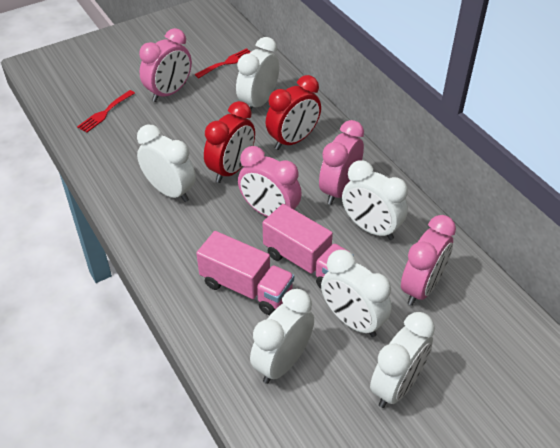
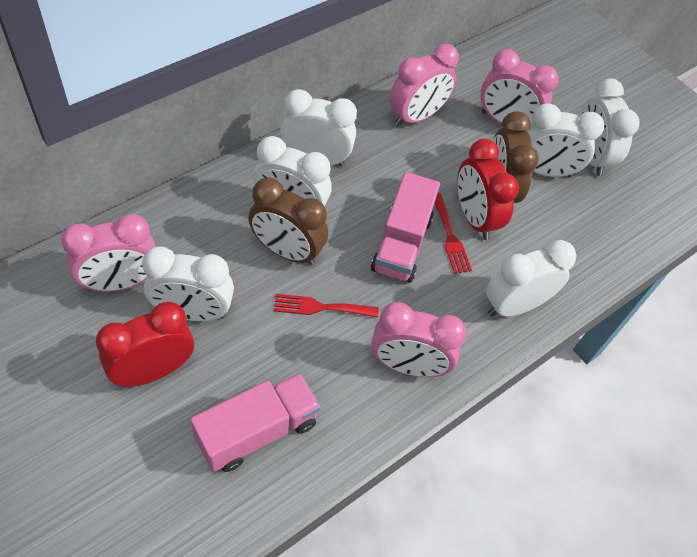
brown clock: 0 -> 2

